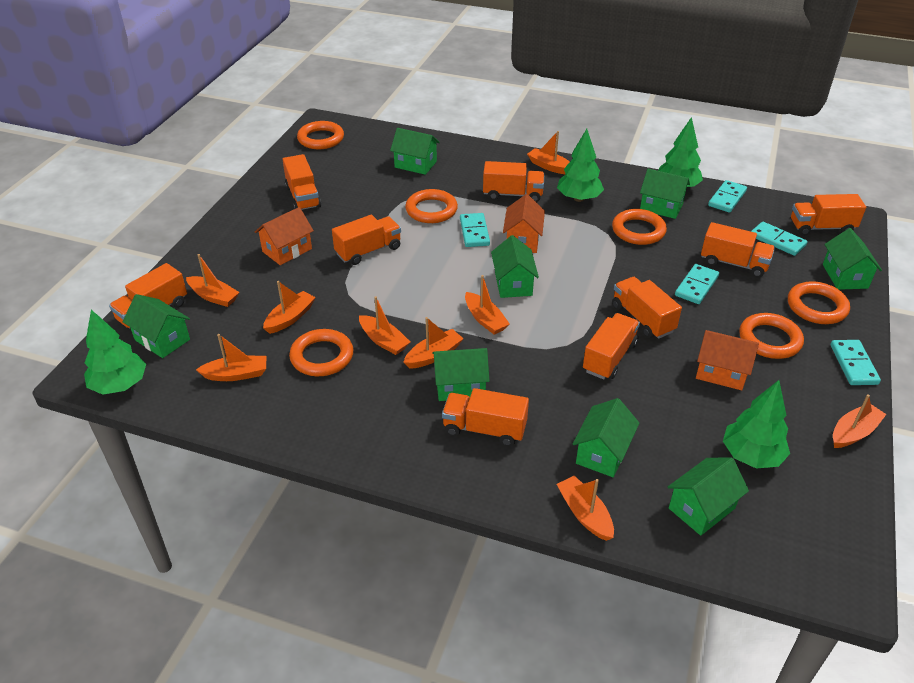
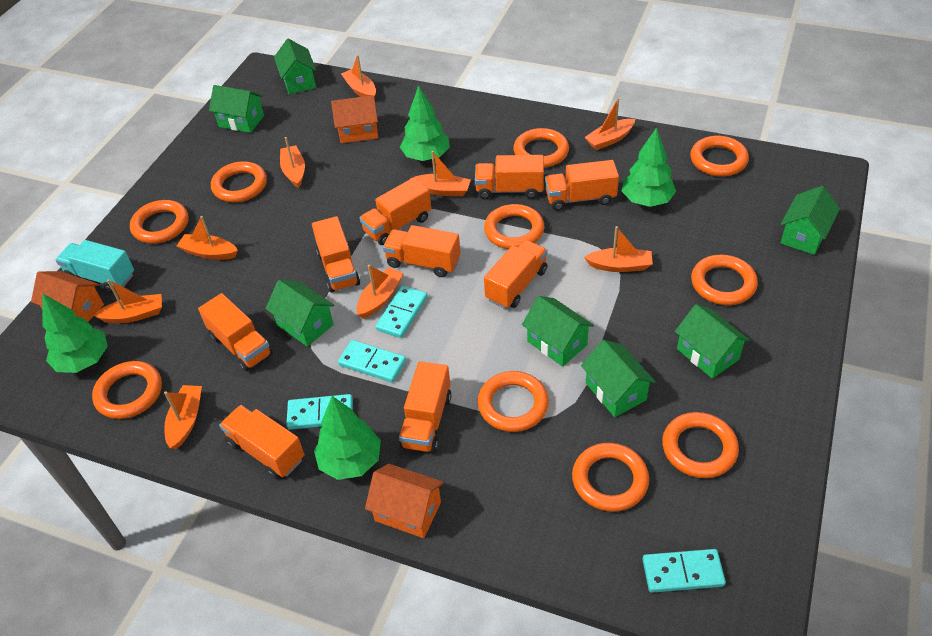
green house: 8 -> 7
orange ring: 6 -> 10
turquoise domino: 5 -> 4
turquoise truck: 0 -> 1

